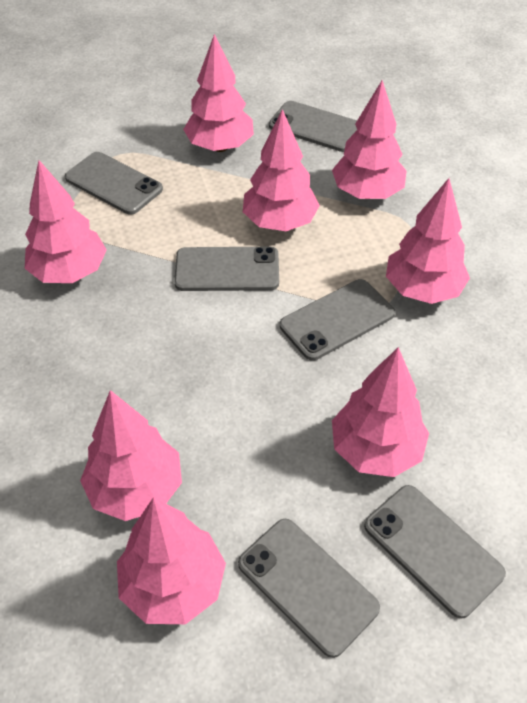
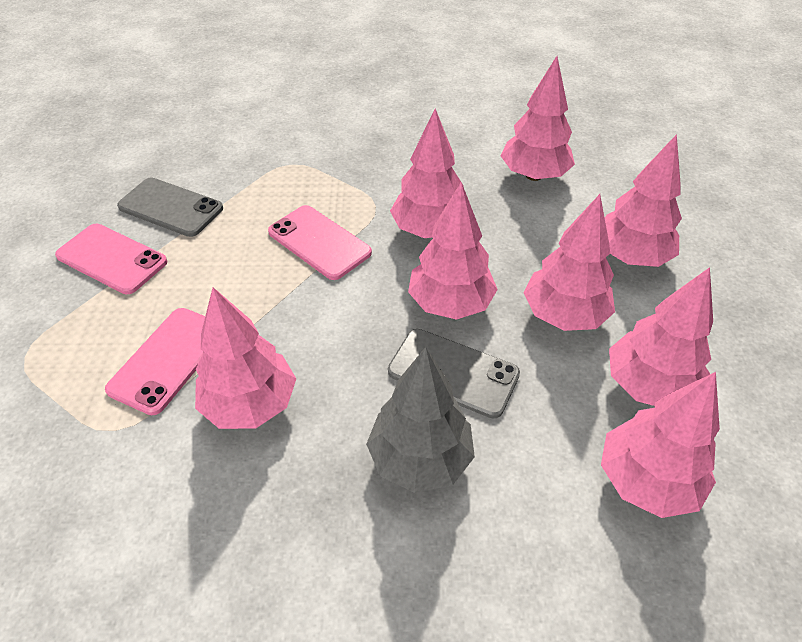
grey phone: 6 -> 2
grey tree: 0 -> 1
pink phone: 0 -> 3

